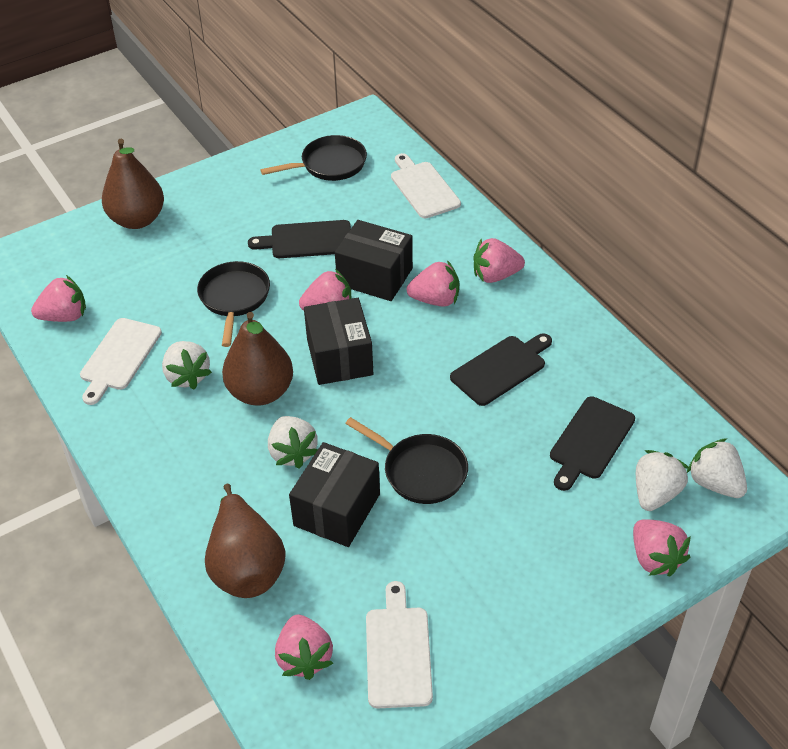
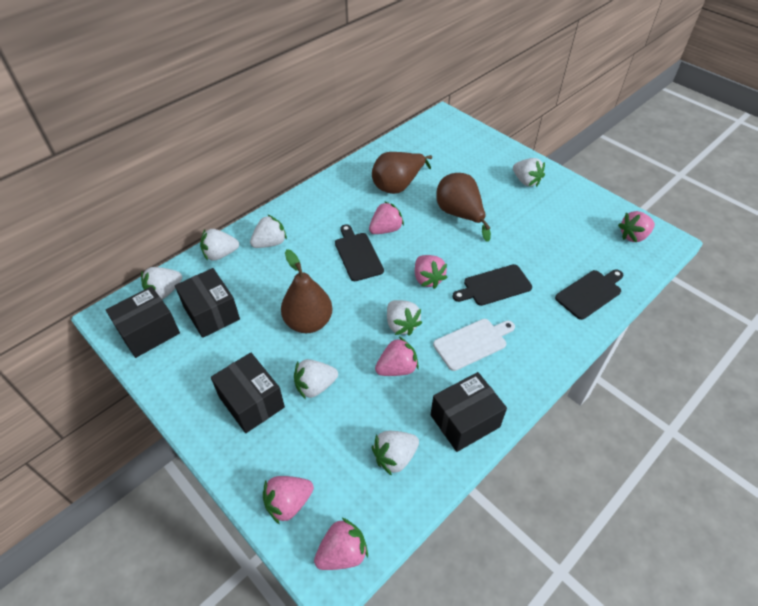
black box: 3 -> 4
black pan: 3 -> 0
white cutting board: 3 -> 1
white strawberry: 4 -> 7

